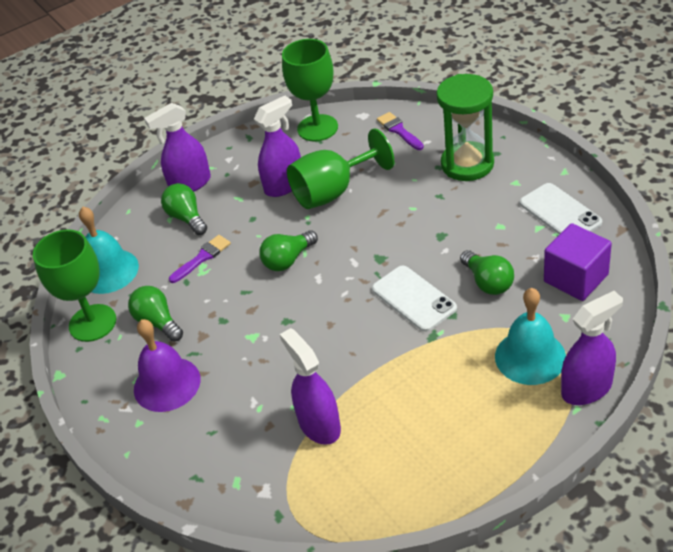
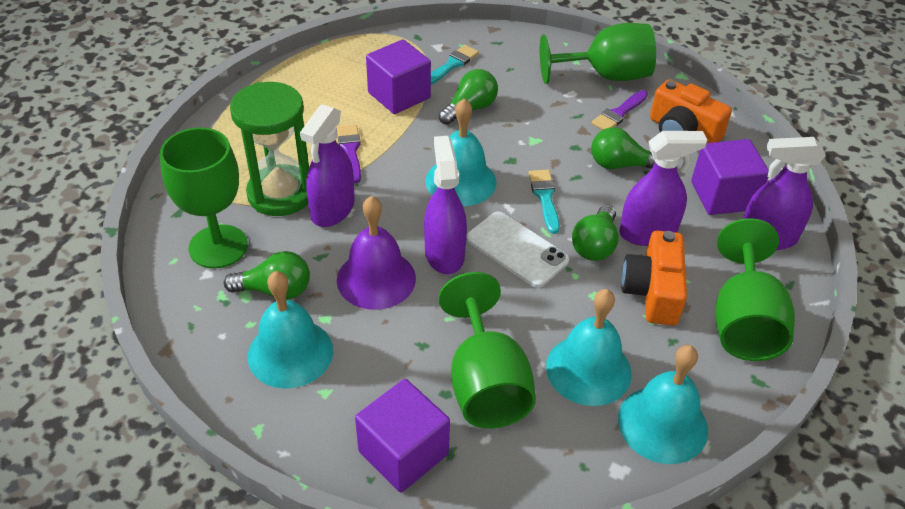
green goblet: 3 -> 4
orange camera: 0 -> 2
purple cube: 1 -> 3
turquoise bell: 2 -> 4
turquoise brush: 0 -> 2
white phone: 2 -> 1

